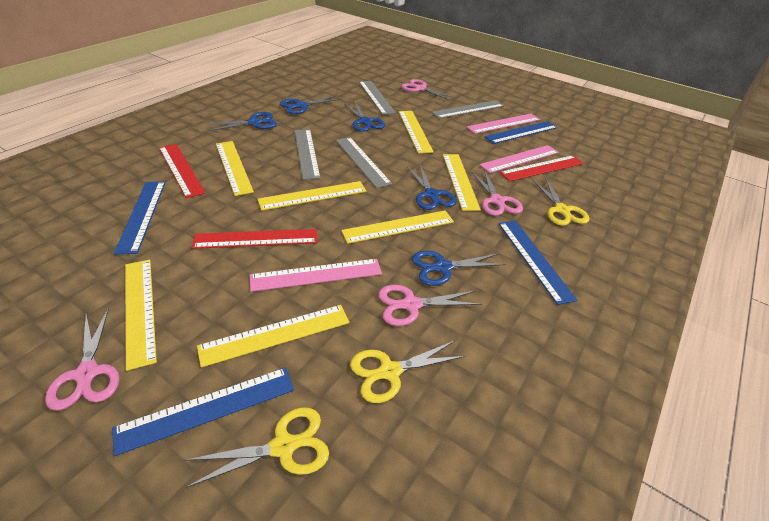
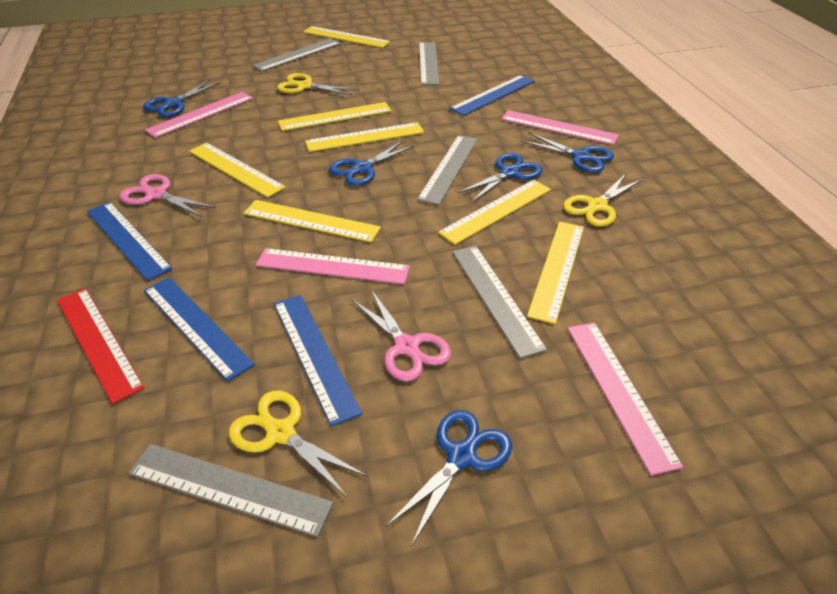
grey ruler: 4 -> 5
pink ruler: 3 -> 4
pink scissors: 4 -> 2
red ruler: 3 -> 1

